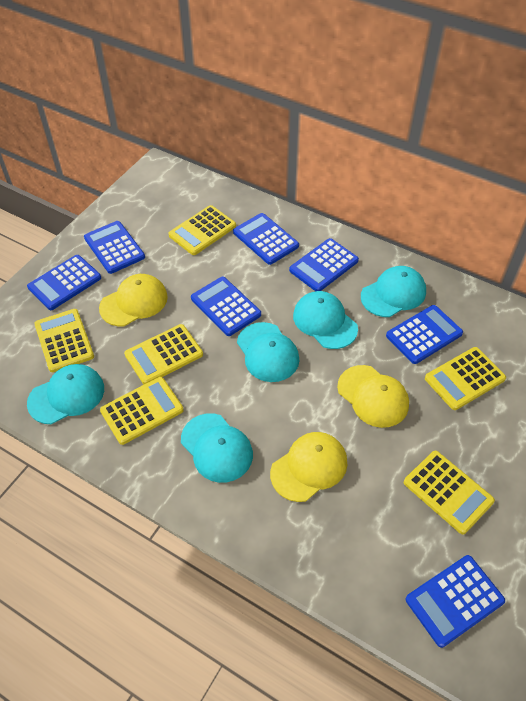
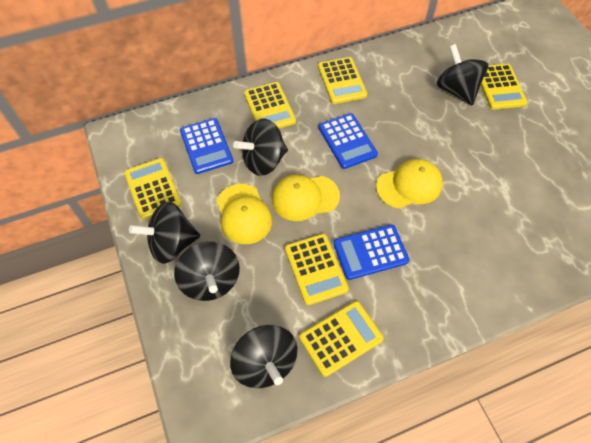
black spinning top: 0 -> 5
blue calculator: 7 -> 3
turquoise cap: 5 -> 0

